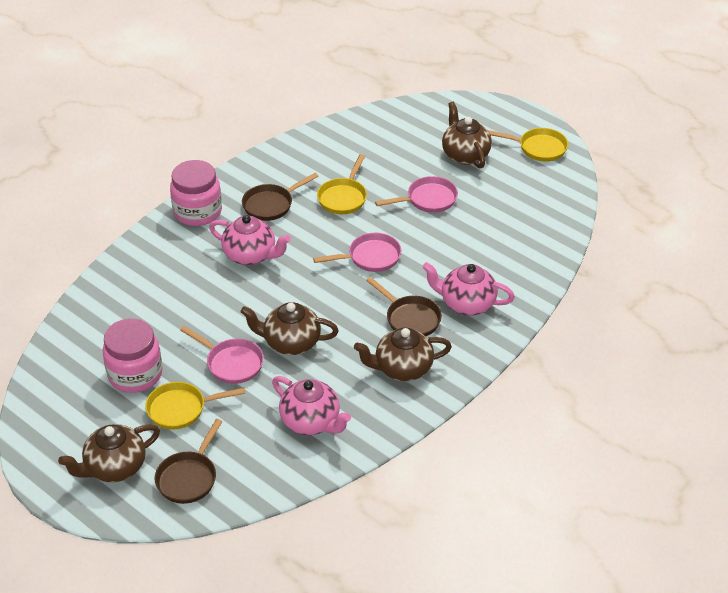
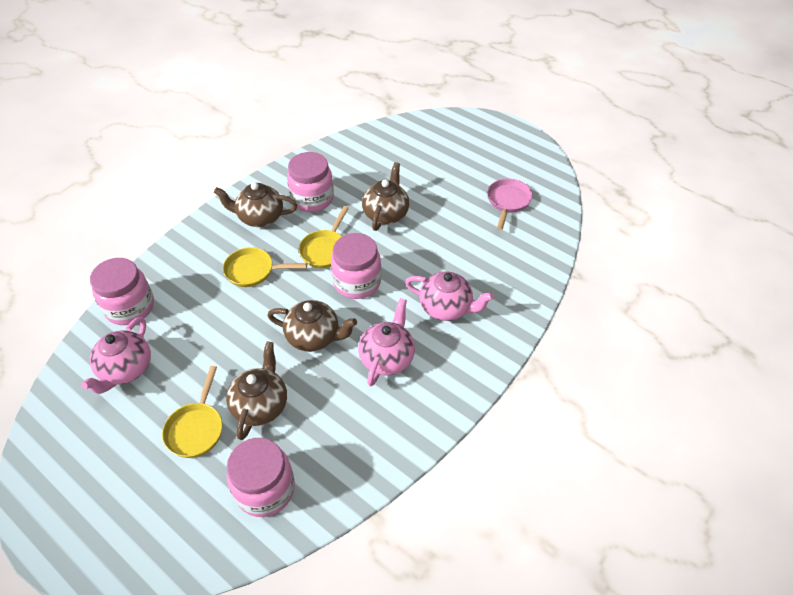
brown pan: 3 -> 0
pink jar: 2 -> 4
pink pan: 3 -> 1

